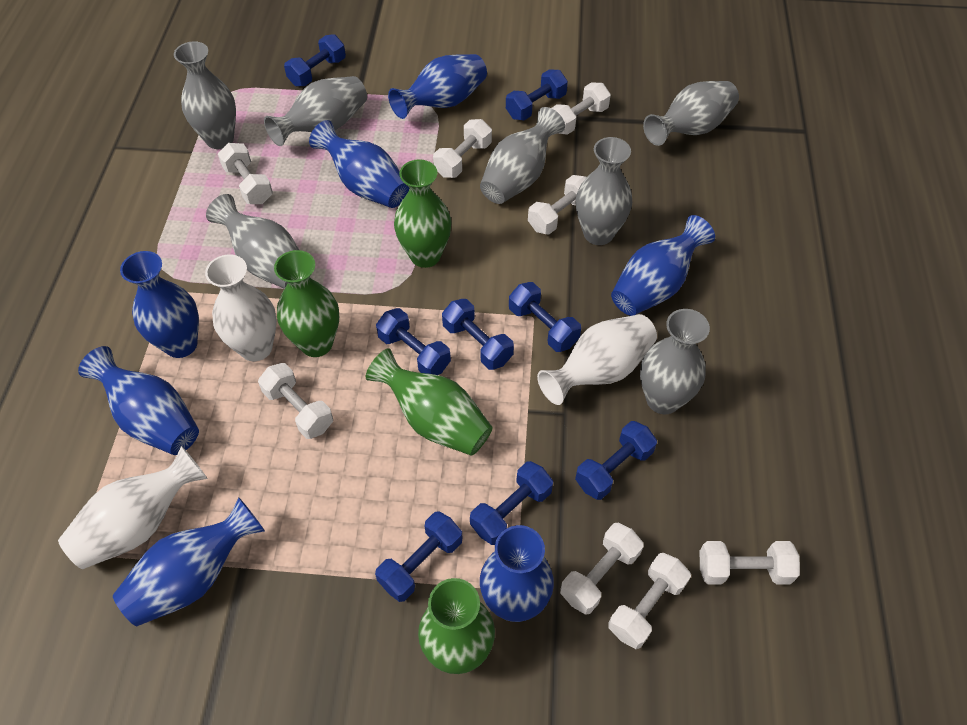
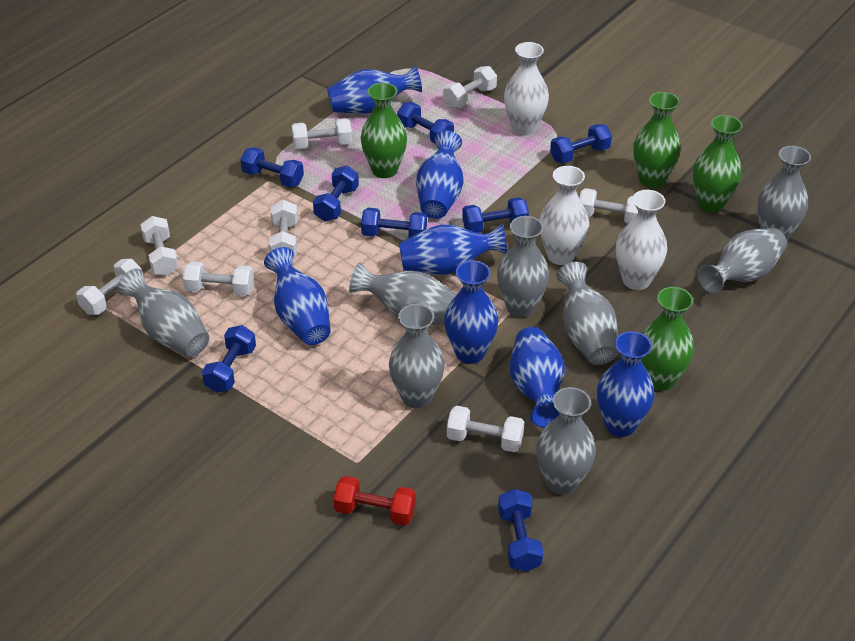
grey vase: 7 -> 8
red dumbbell: 0 -> 1

